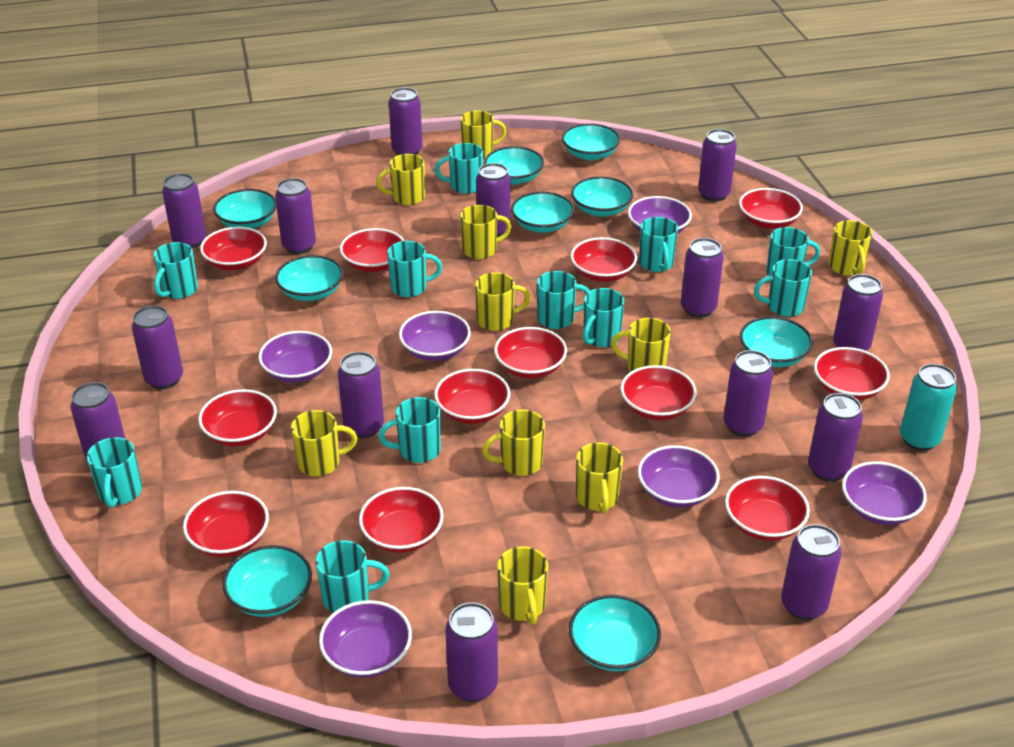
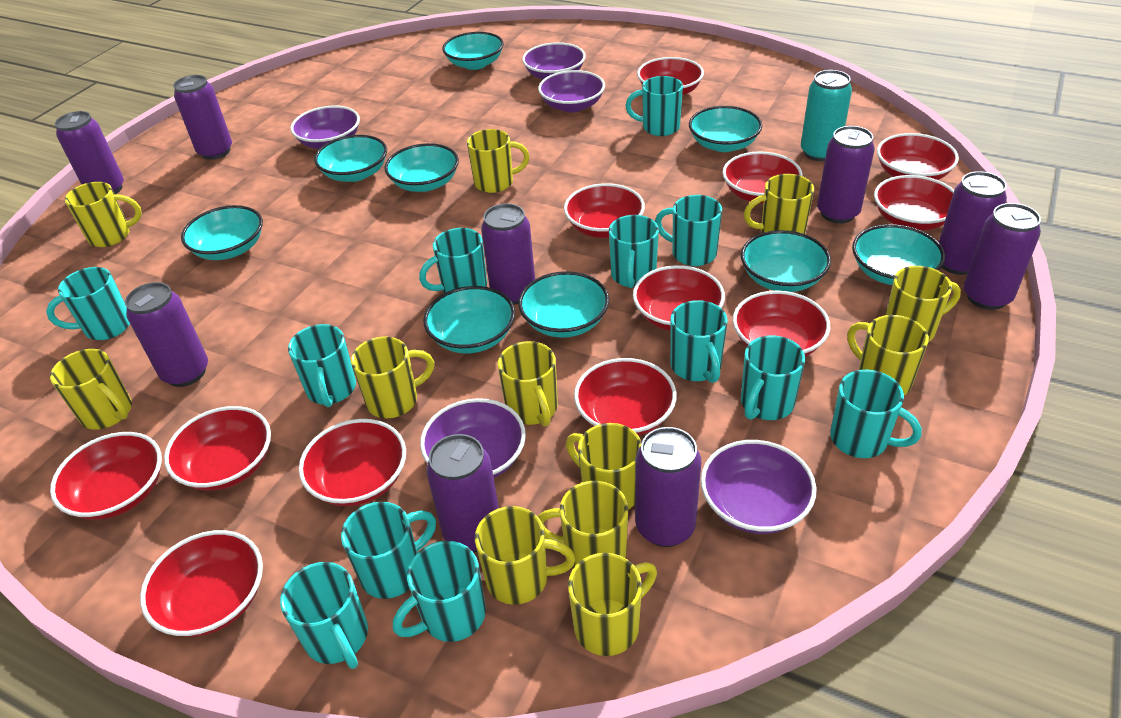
purple bowl: 6 -> 5
purple can: 14 -> 9
turquoise mug: 11 -> 12
yellow mug: 10 -> 12

